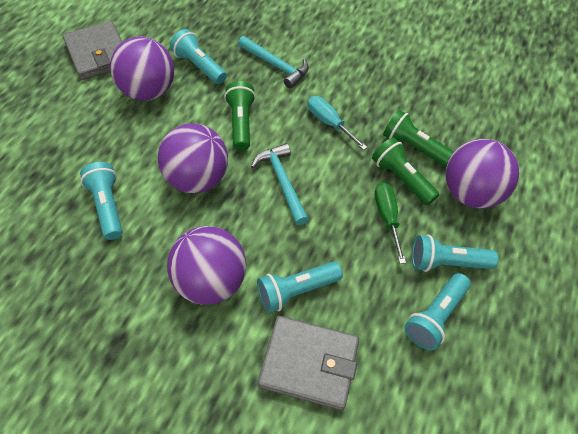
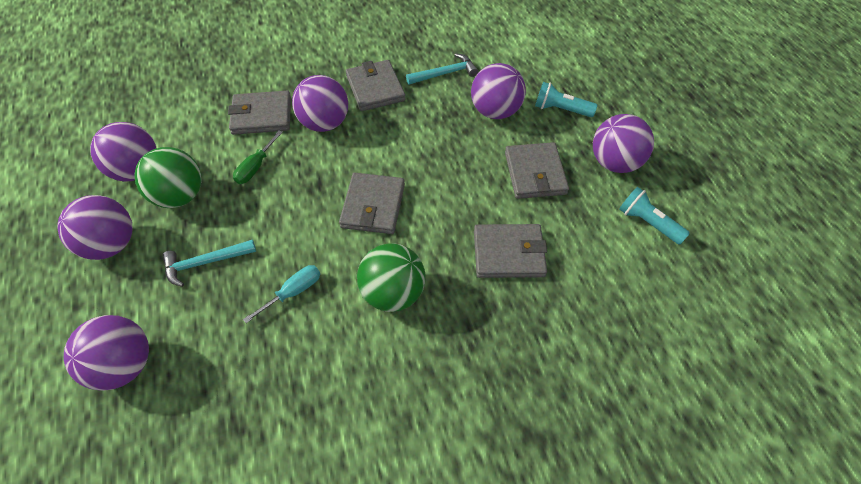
green ball: 0 -> 2
green flashlight: 3 -> 0
grey wallet: 2 -> 5
purple ball: 4 -> 6
turquoise flashlight: 5 -> 2

